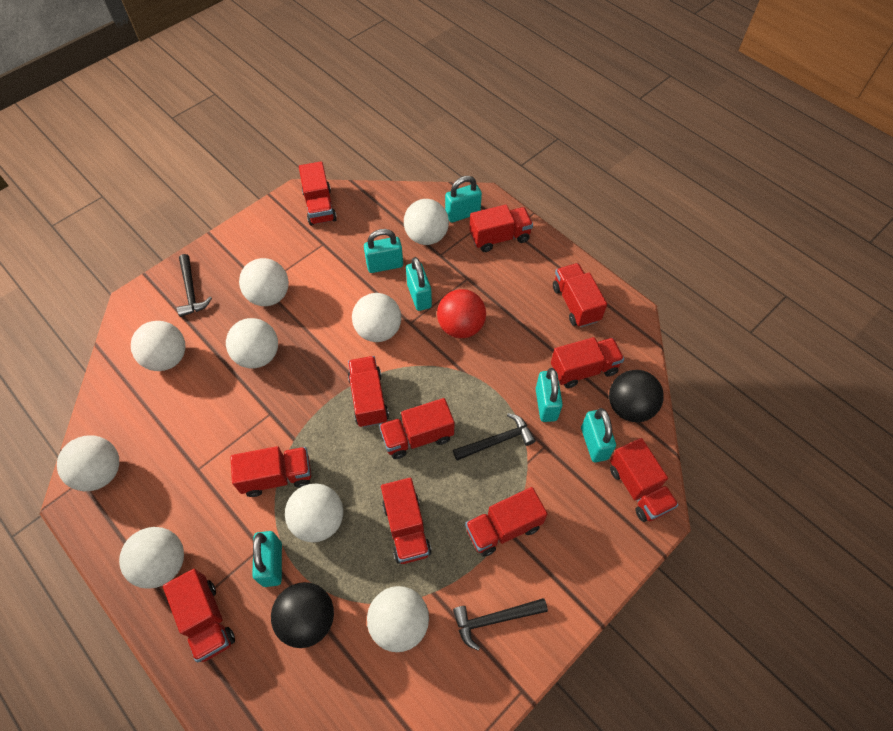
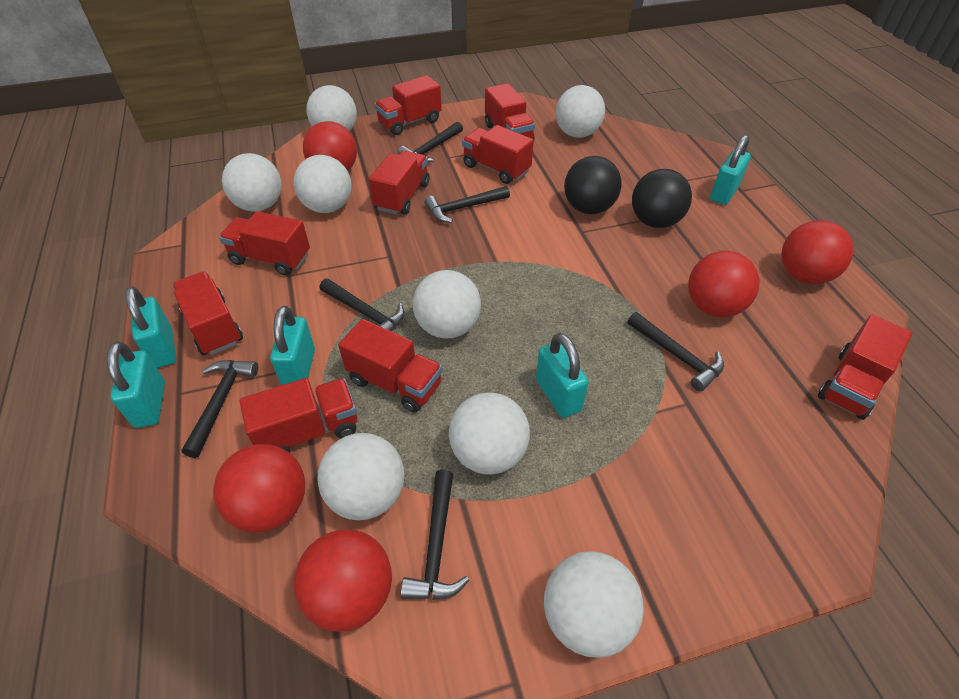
black hammer: 3 -> 6
red ball: 1 -> 5
red truck: 11 -> 9
turquoise padlock: 6 -> 5
white ball: 9 -> 8

